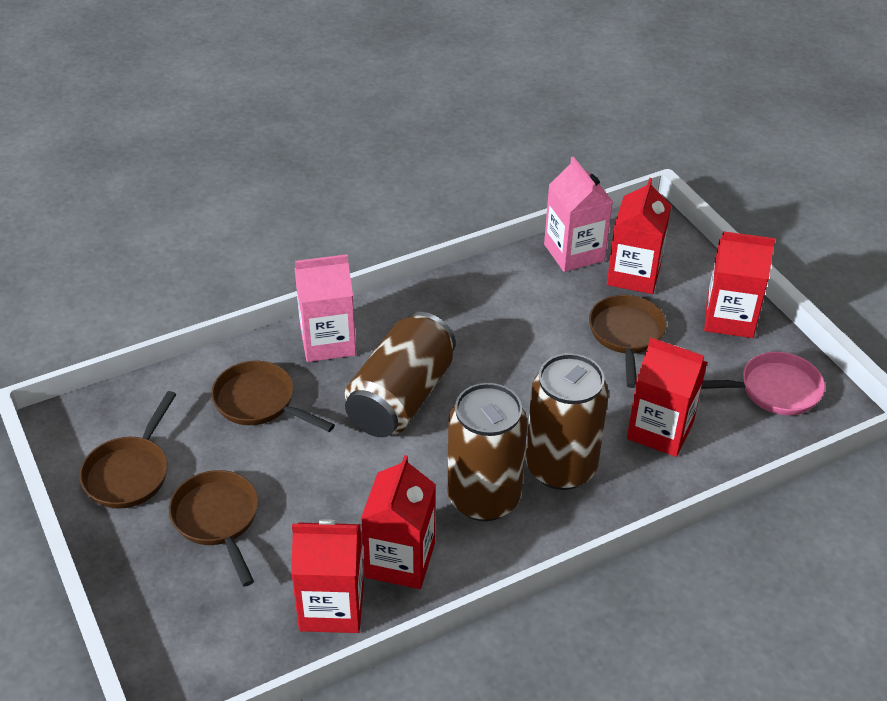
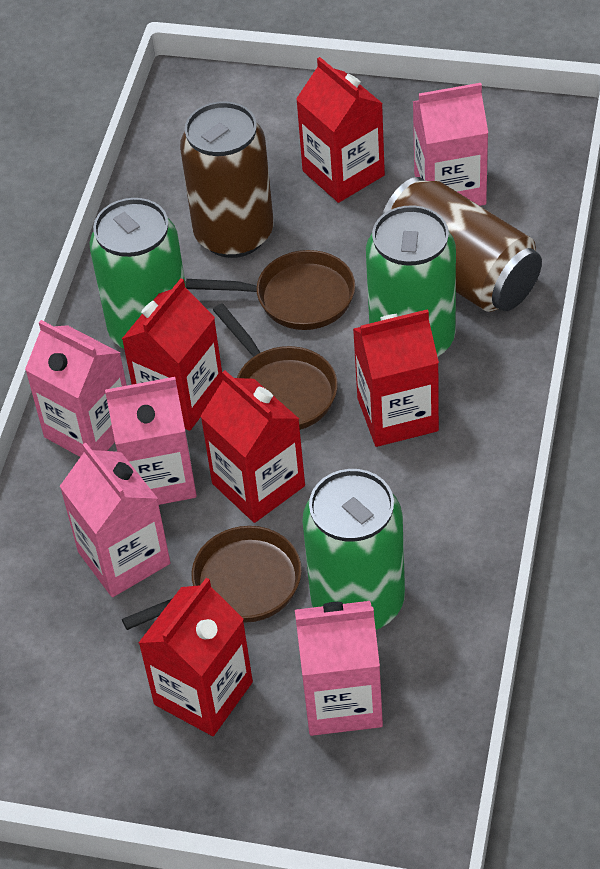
brown can: 3 -> 2
brown pan: 4 -> 3
green can: 0 -> 3
pink carton: 2 -> 5
pink pan: 1 -> 0

